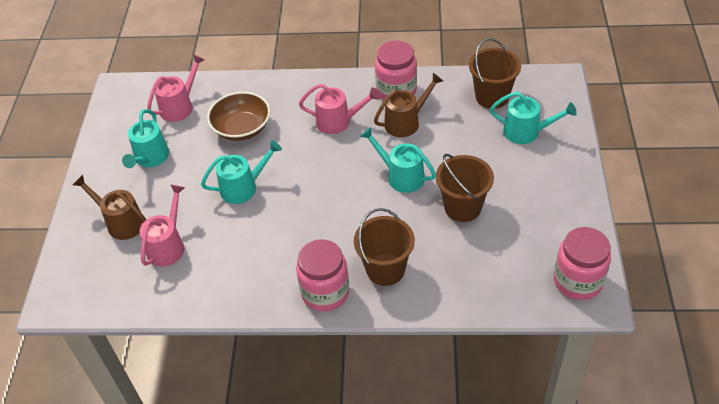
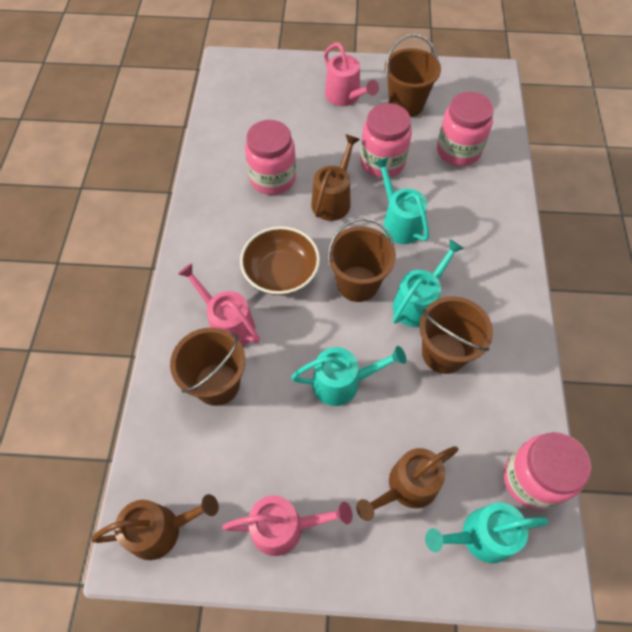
brown bucket: 3 -> 4
brown watering can: 2 -> 3
pink jar: 3 -> 4

